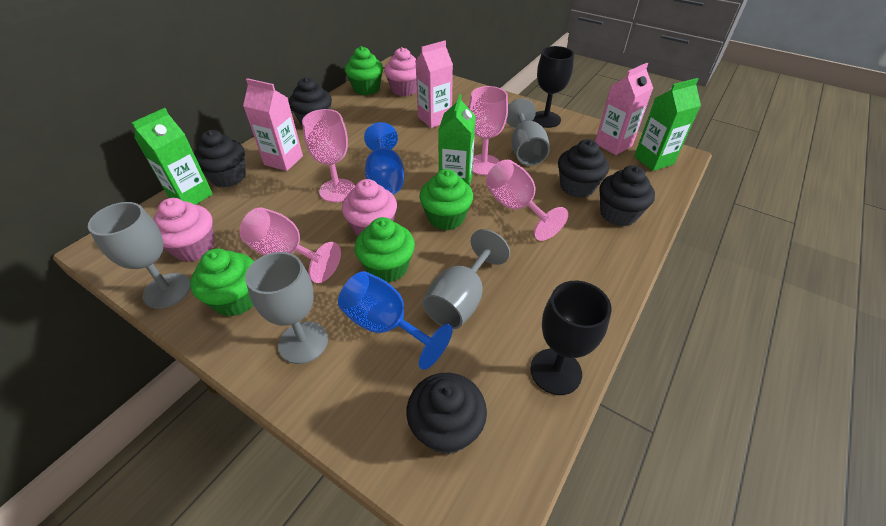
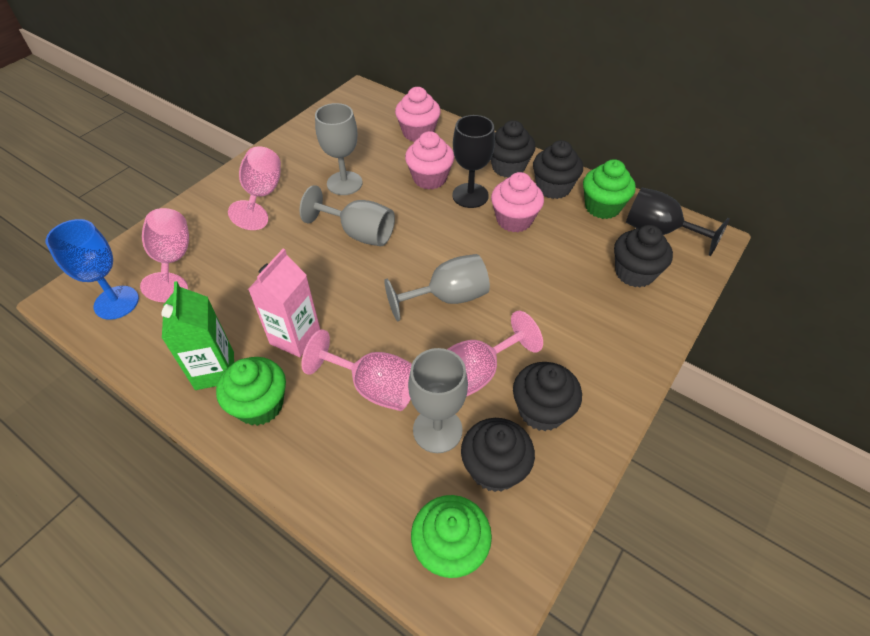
blue goblet: 2 -> 1
green carton: 3 -> 1
green cupcake: 4 -> 3
pink carton: 3 -> 1

